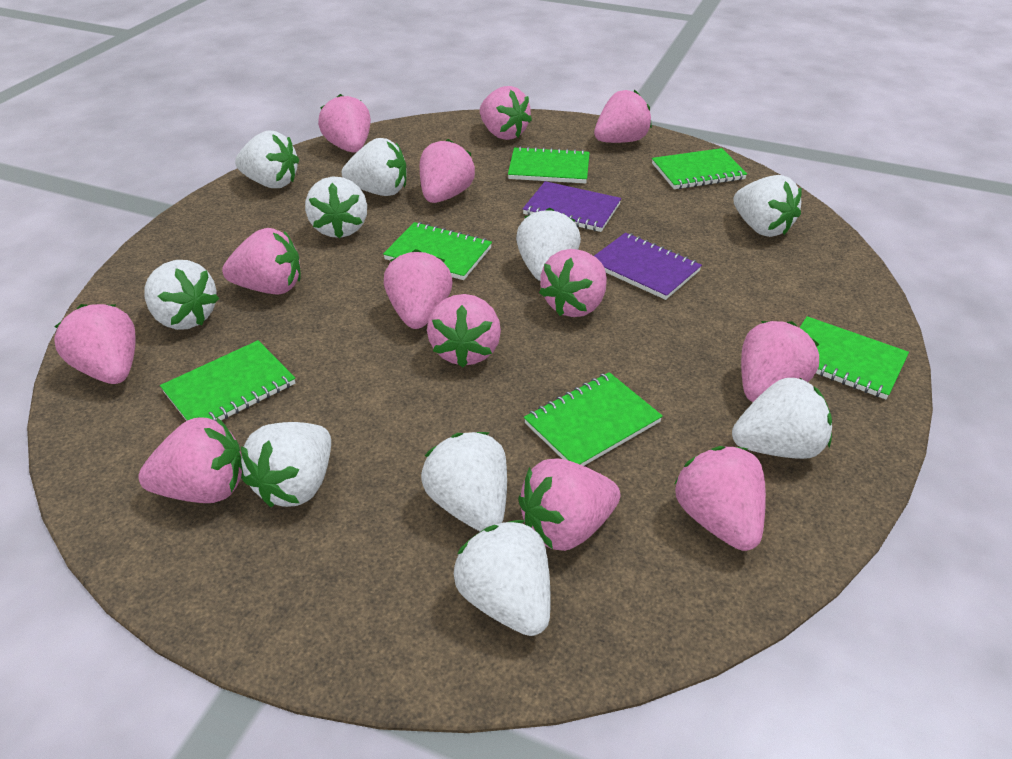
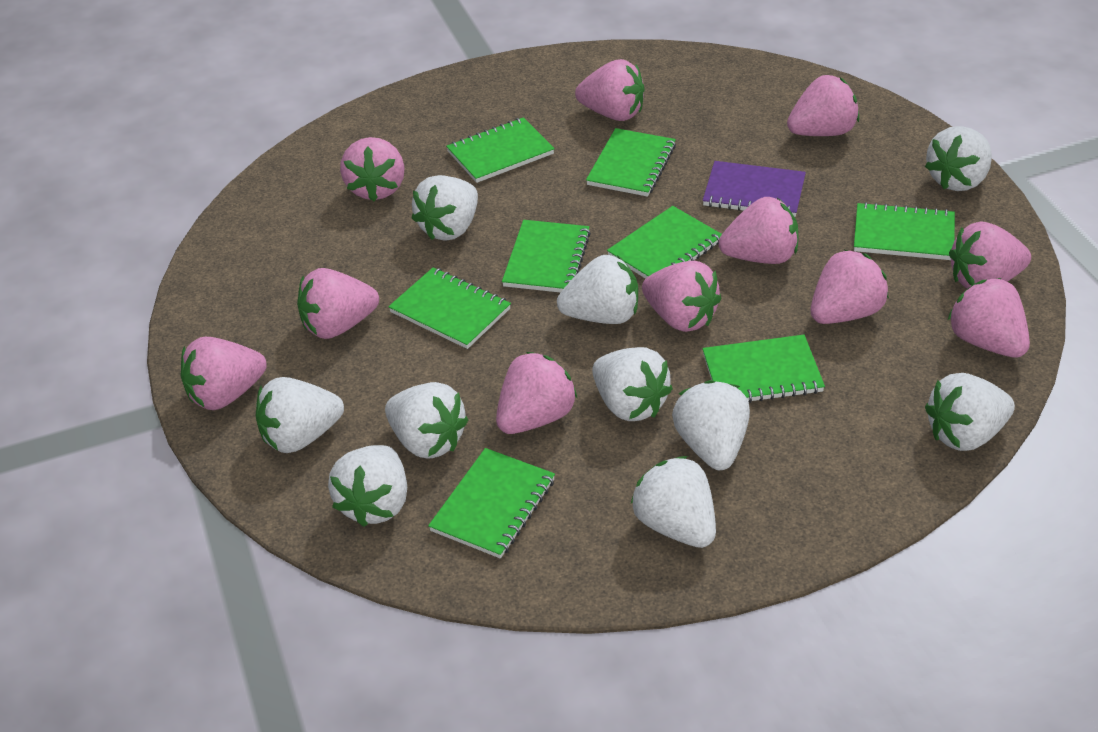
green notebook: 6 -> 8
pink strawberry: 13 -> 11
purple notebook: 2 -> 1

